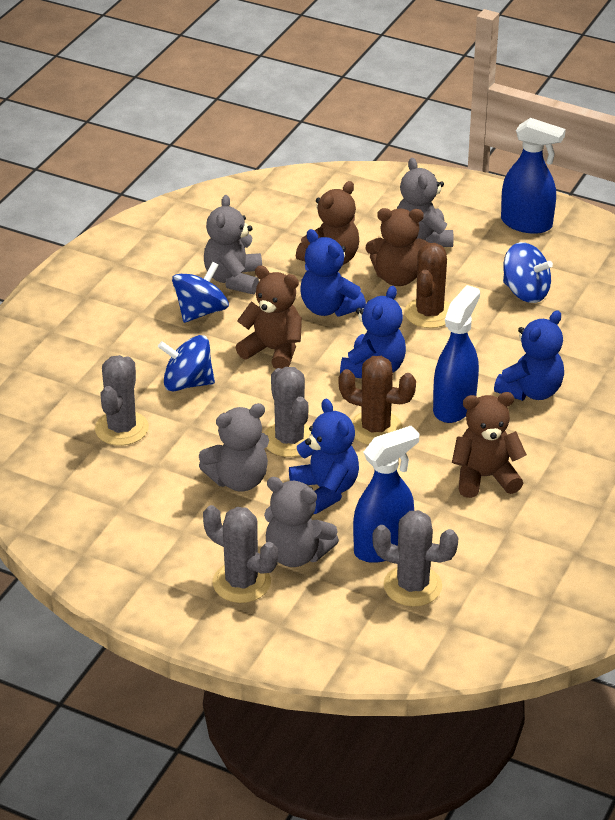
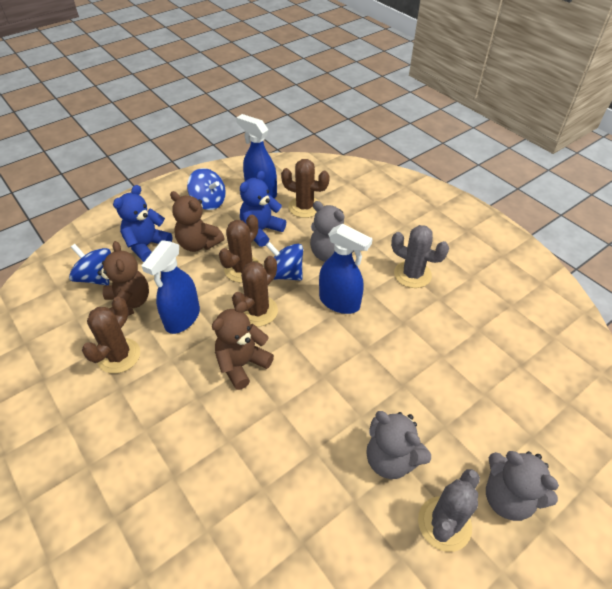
blue teddy bear: 4 -> 2
brown cactus: 2 -> 4
brown teddy bear: 4 -> 3
grey cactus: 4 -> 2
grey teddy bear: 4 -> 3

